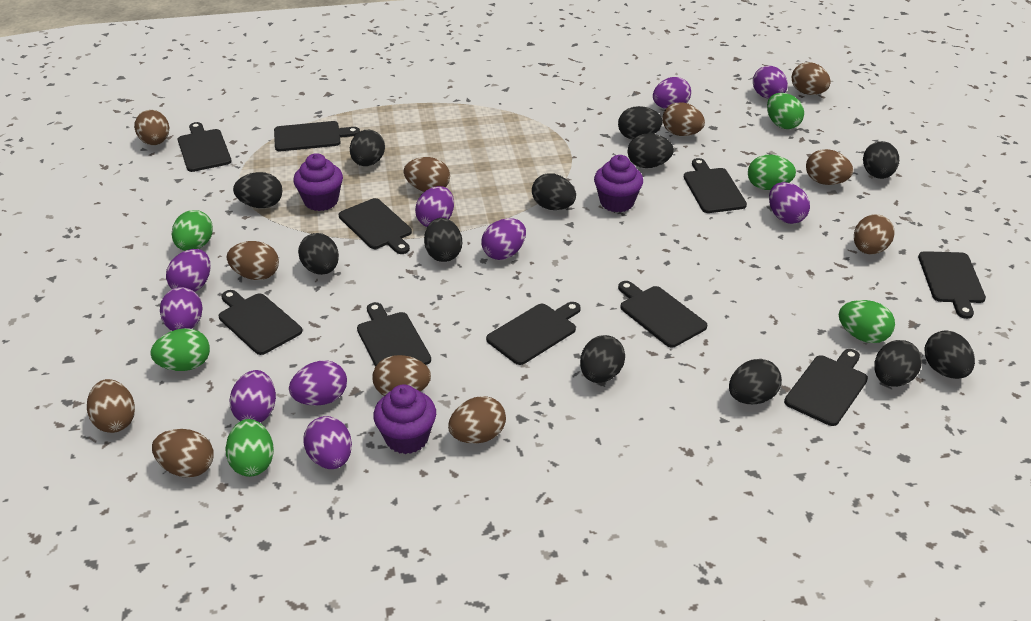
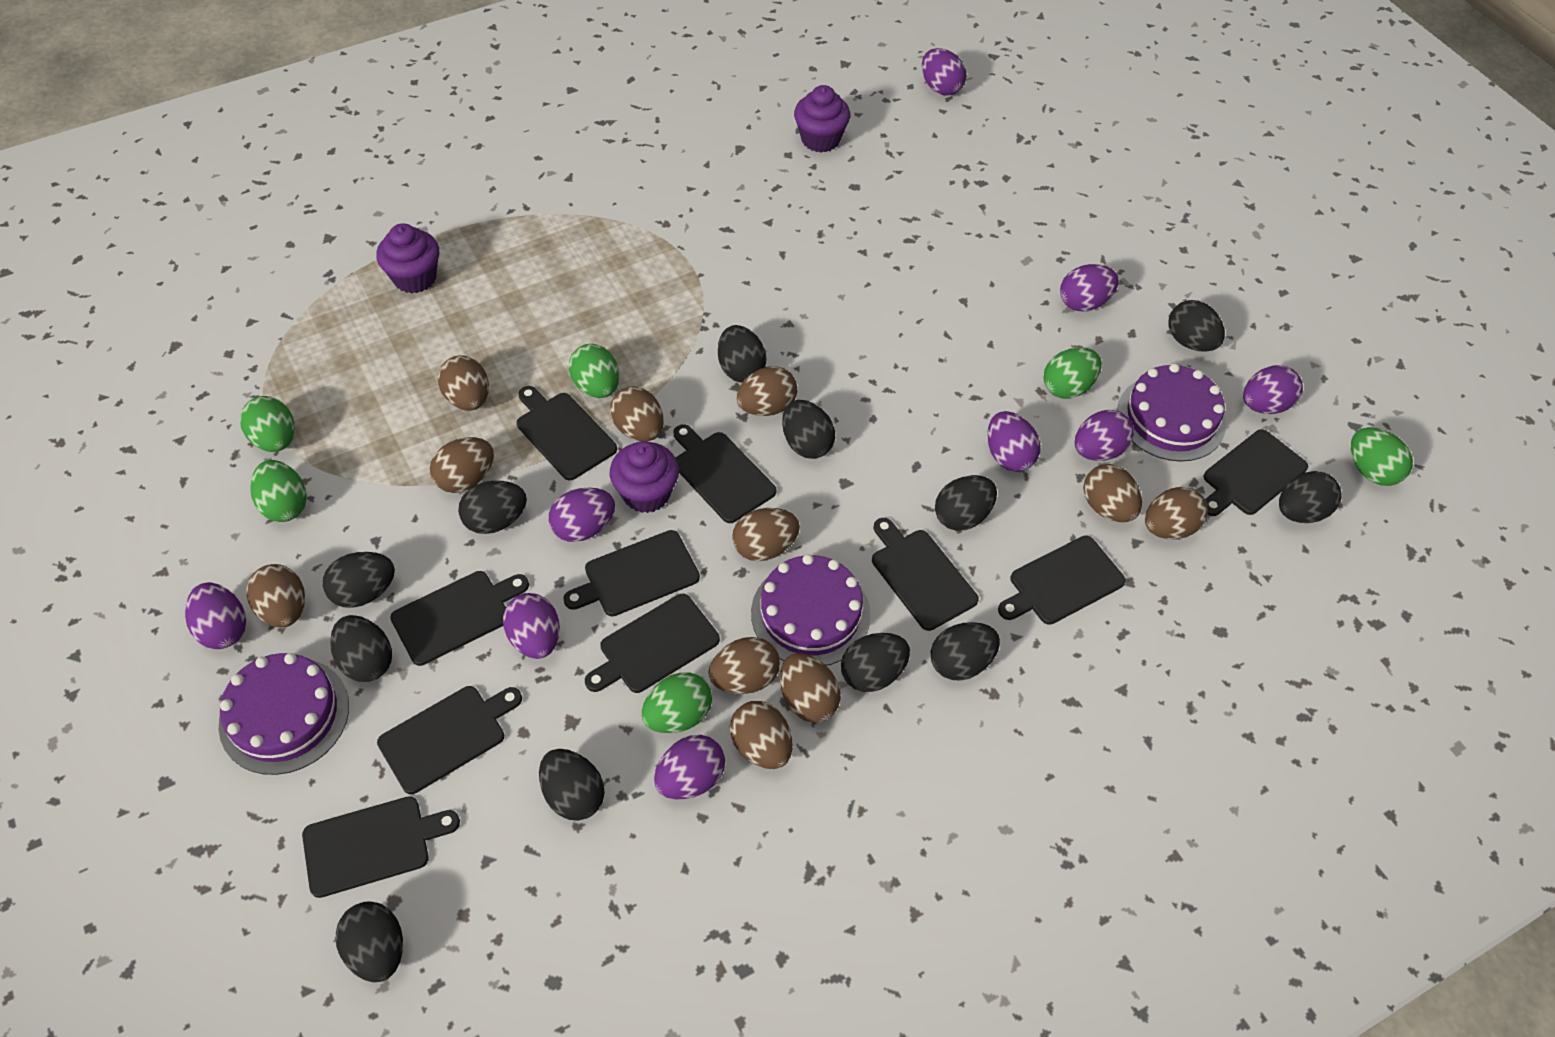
purple cake: 0 -> 3
purple egg: 10 -> 9

